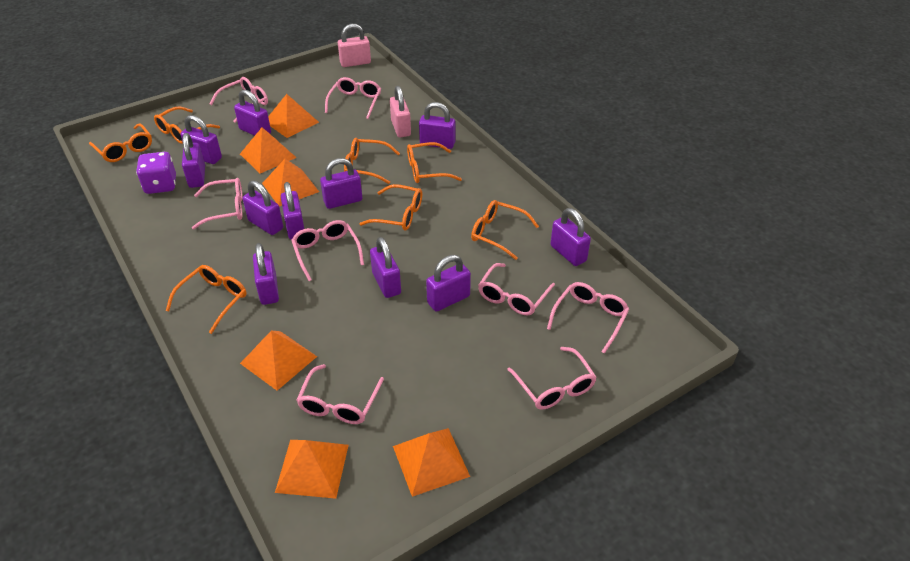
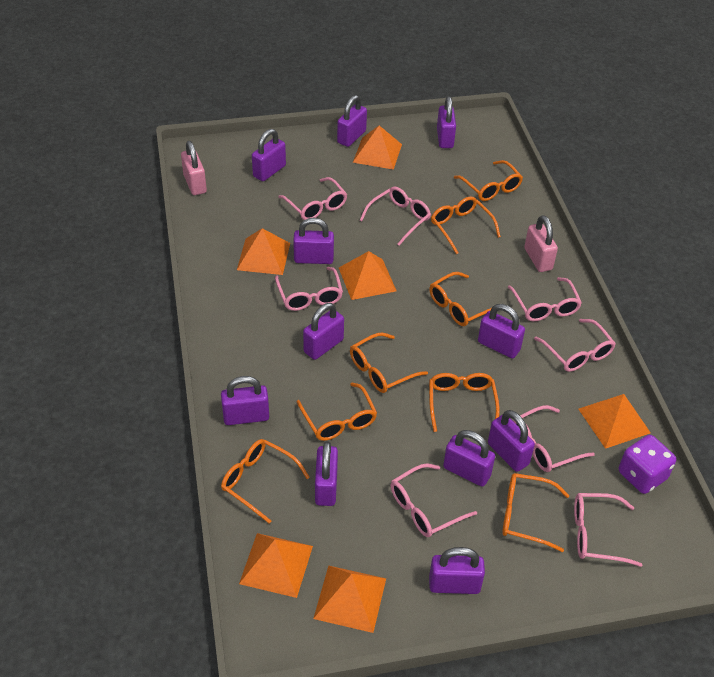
orange glasses: 7 -> 8

